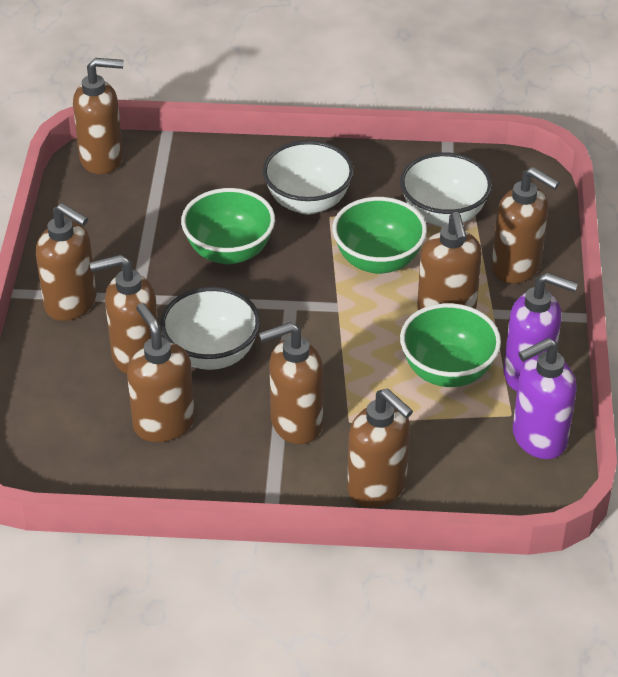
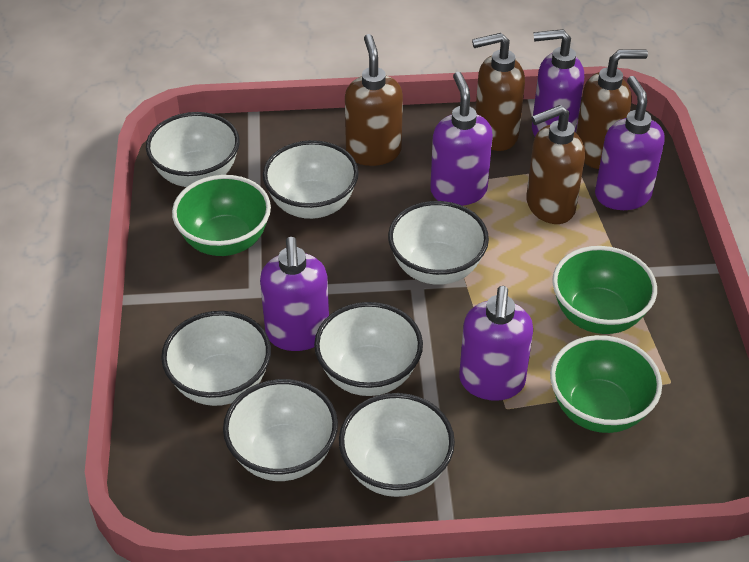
brown soap dispenser: 8 -> 4
purple soap dispenser: 2 -> 5
white bowl: 3 -> 7

